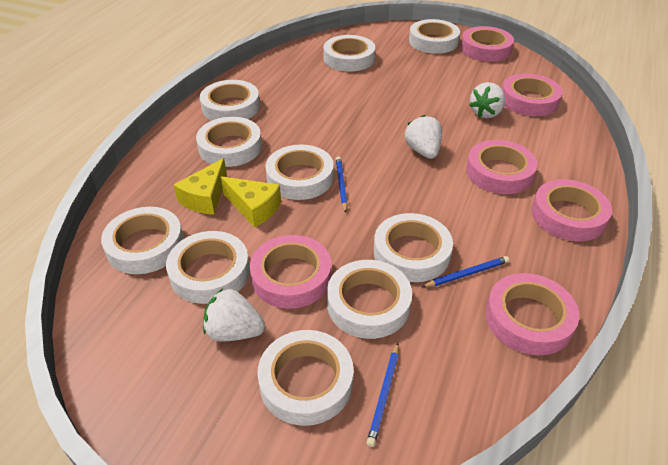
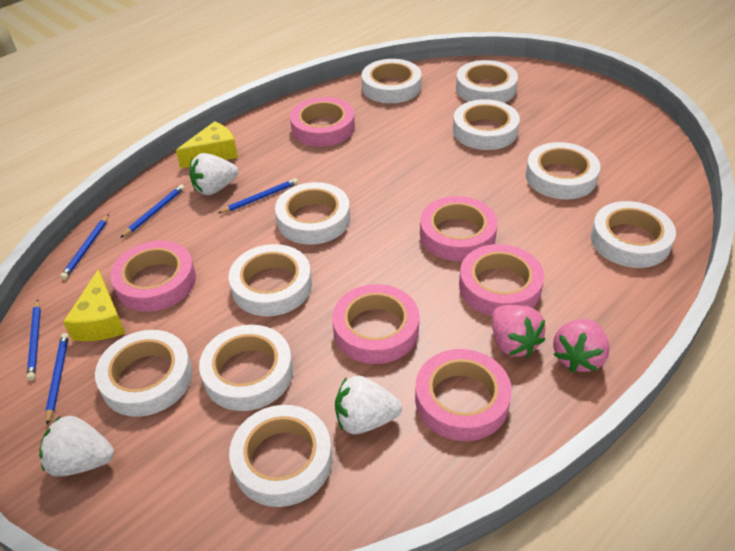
blue pencil: 3 -> 5
pink strawberry: 0 -> 2

